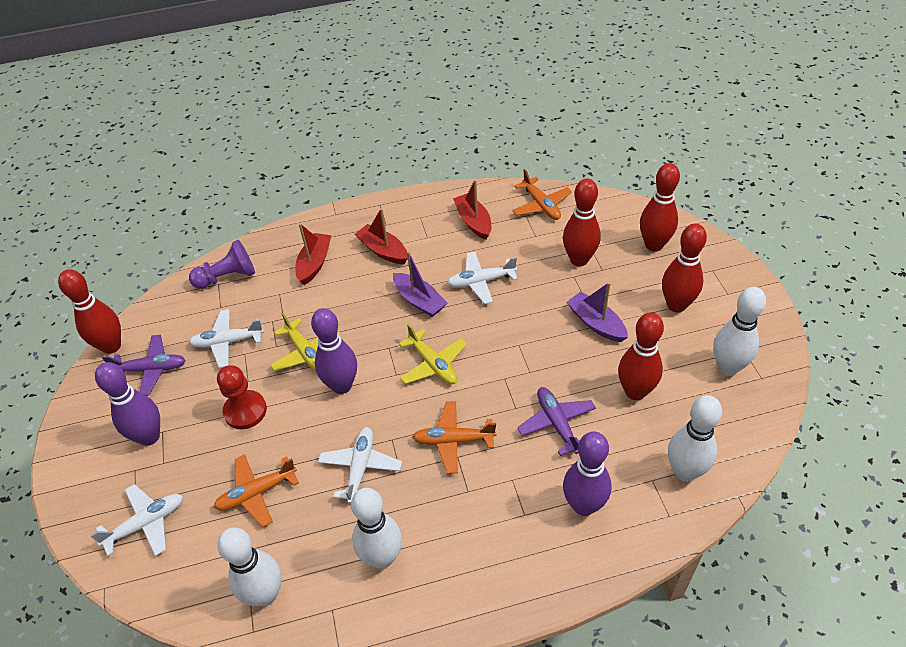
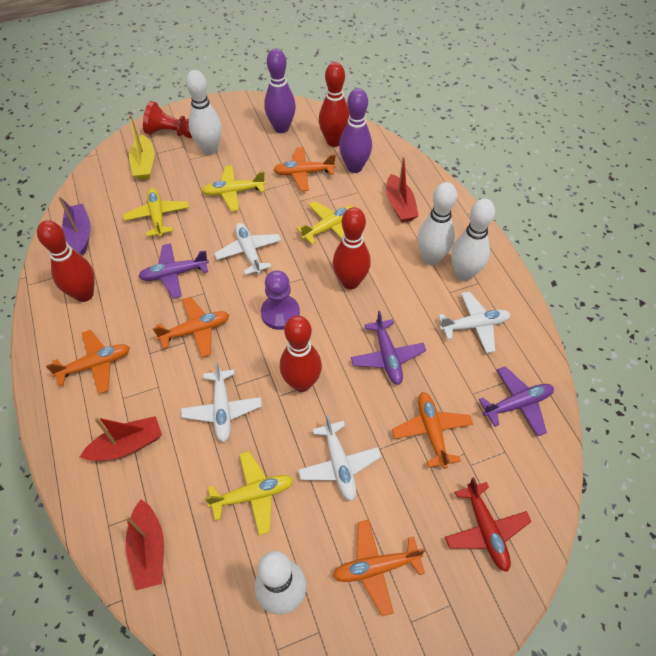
orange plane: 3 -> 5
purple boat: 2 -> 1
purple bowling pin: 3 -> 2
purple plane: 2 -> 3
red bowling pin: 5 -> 4
red plane: 0 -> 1
yellow boat: 0 -> 1
yellow plane: 2 -> 4

